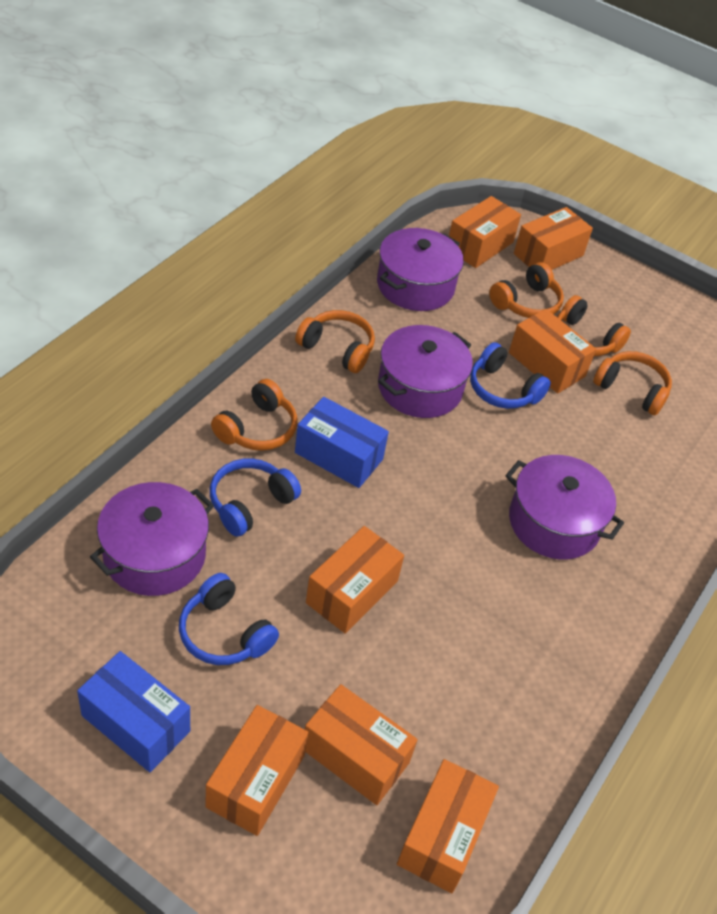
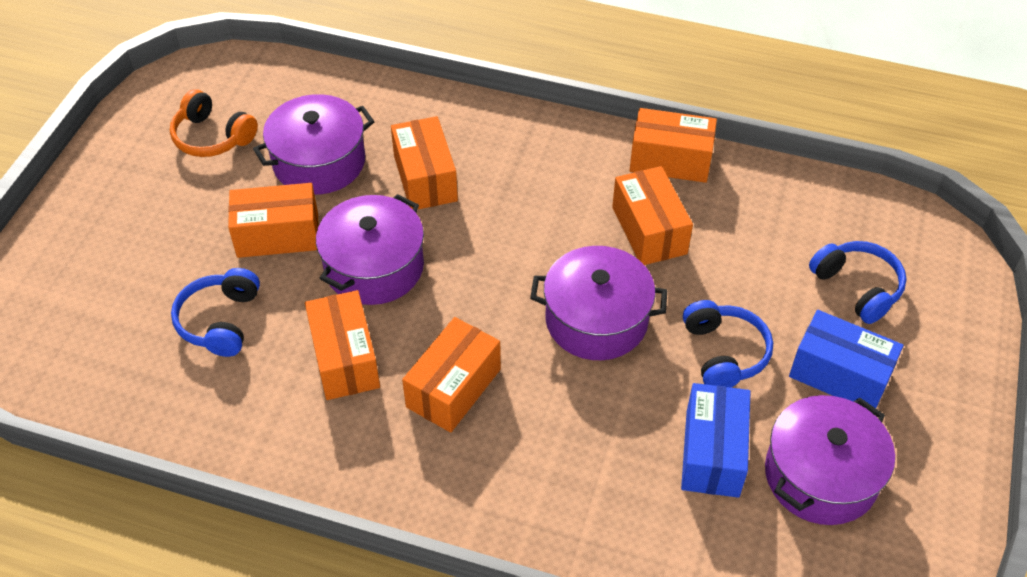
orange box: 7 -> 6
orange headphones: 5 -> 1

